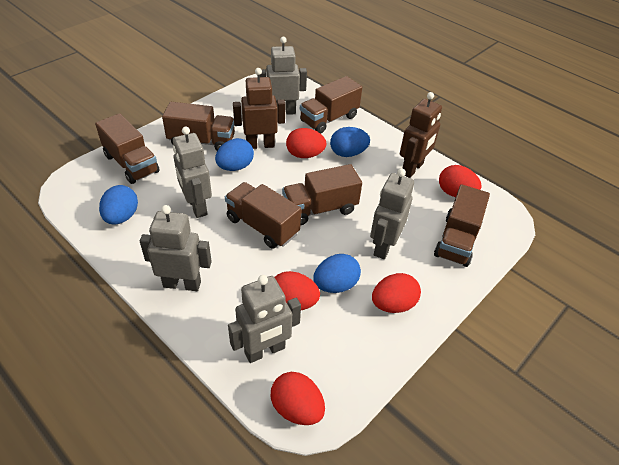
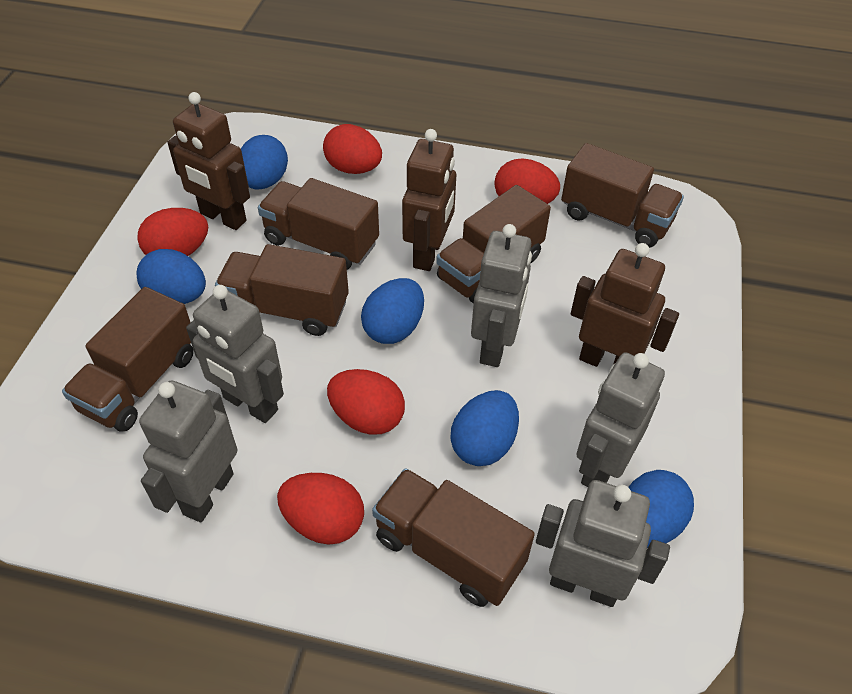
blue egg: 4 -> 5
brown robot: 2 -> 3

